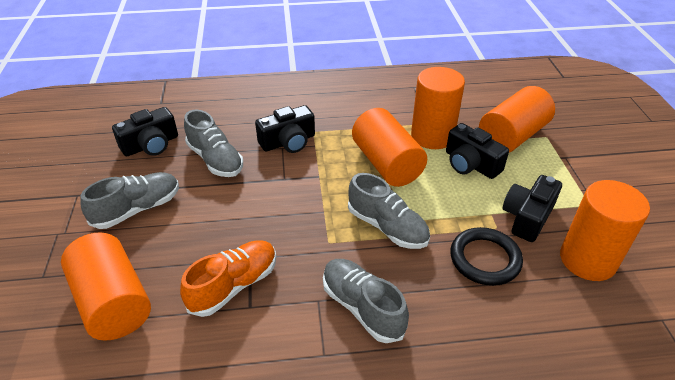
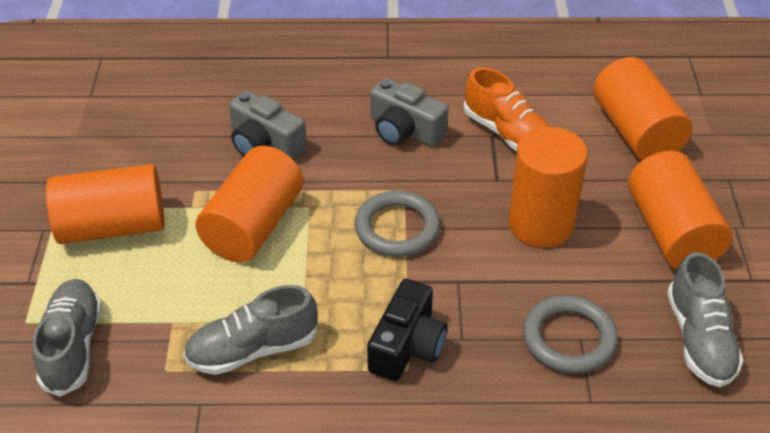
black camera: 4 -> 1
black ring: 1 -> 0
grey camera: 0 -> 2
grey ring: 0 -> 2
grey shoe: 4 -> 3

